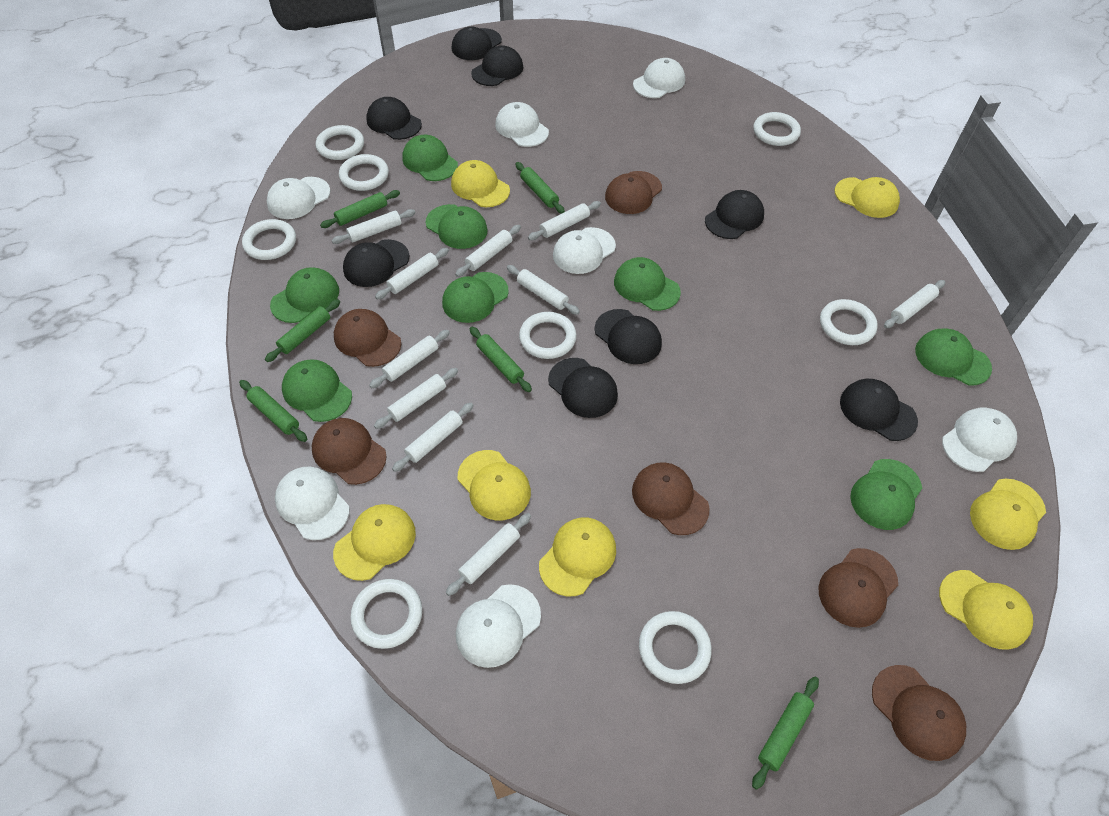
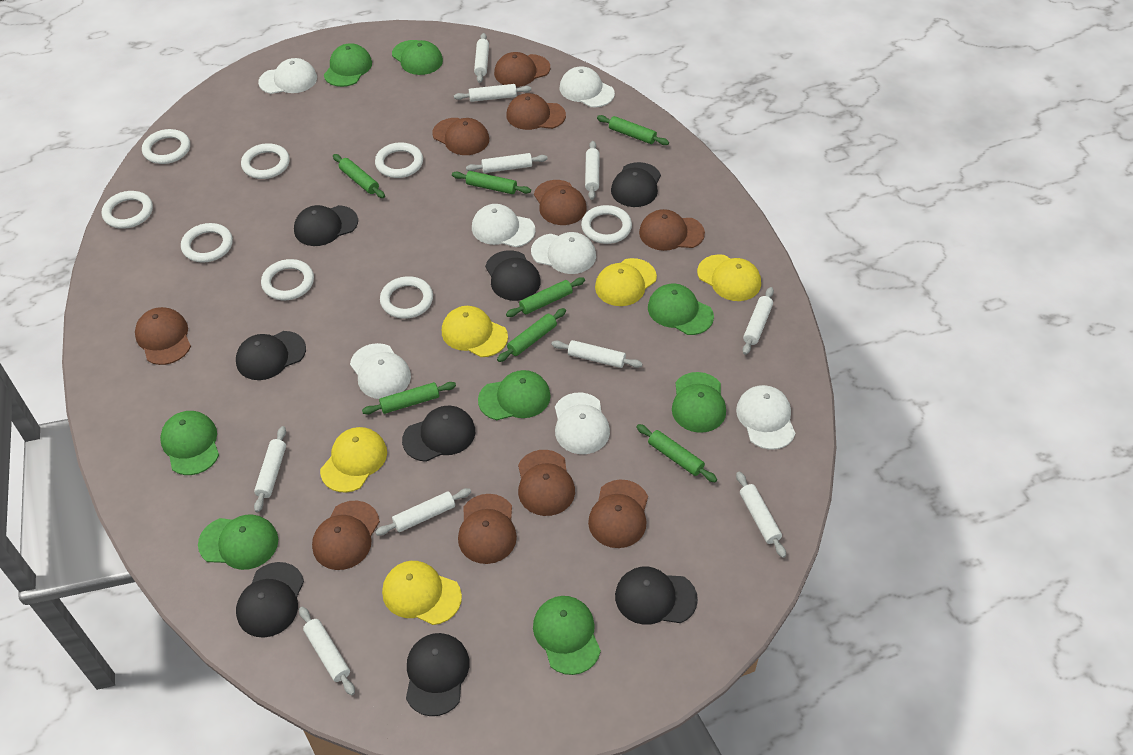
brown cap: 6 -> 10
green rolling pin: 6 -> 7
yellow cap: 7 -> 5

